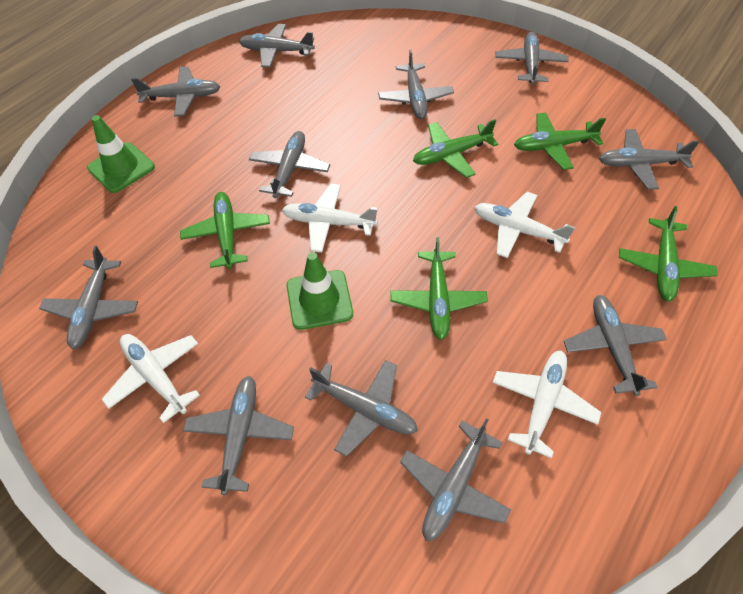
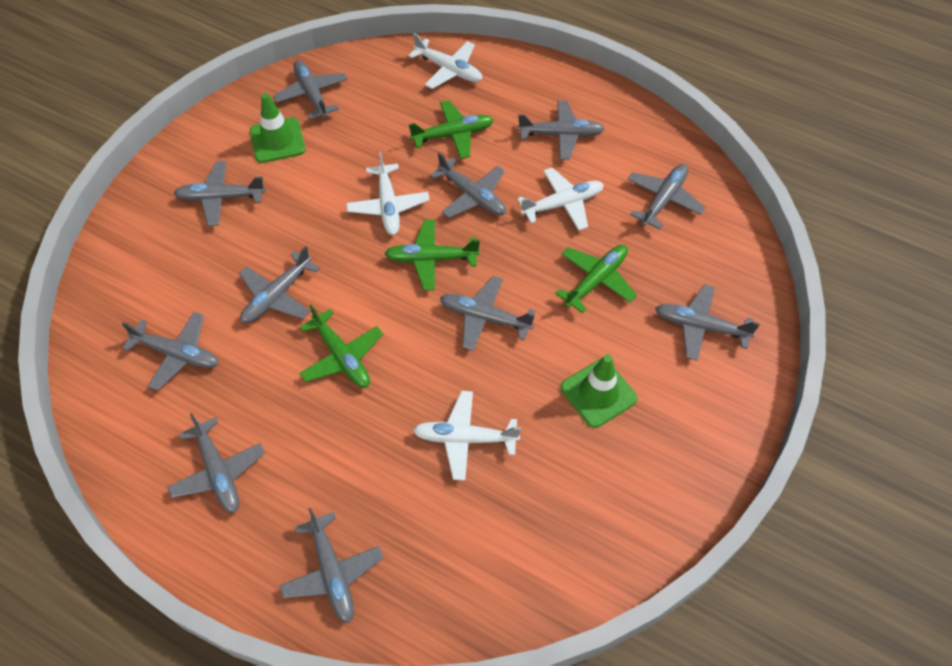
green plane: 5 -> 4

